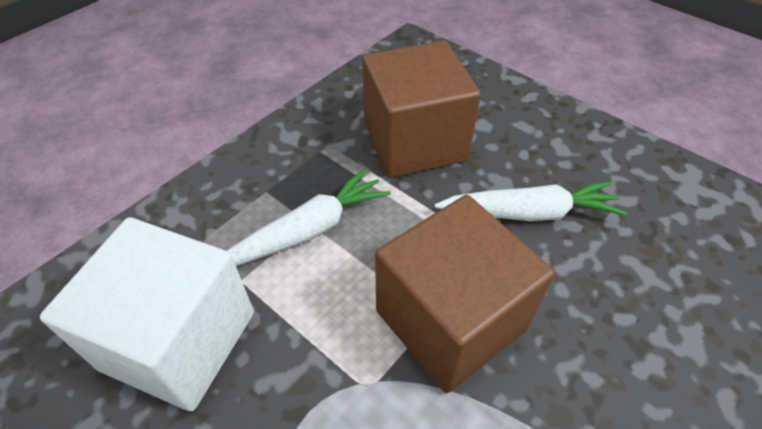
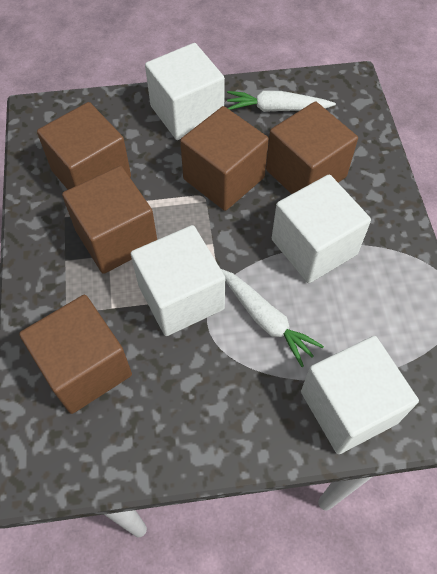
brown cube: 2 -> 5
white cube: 1 -> 4

